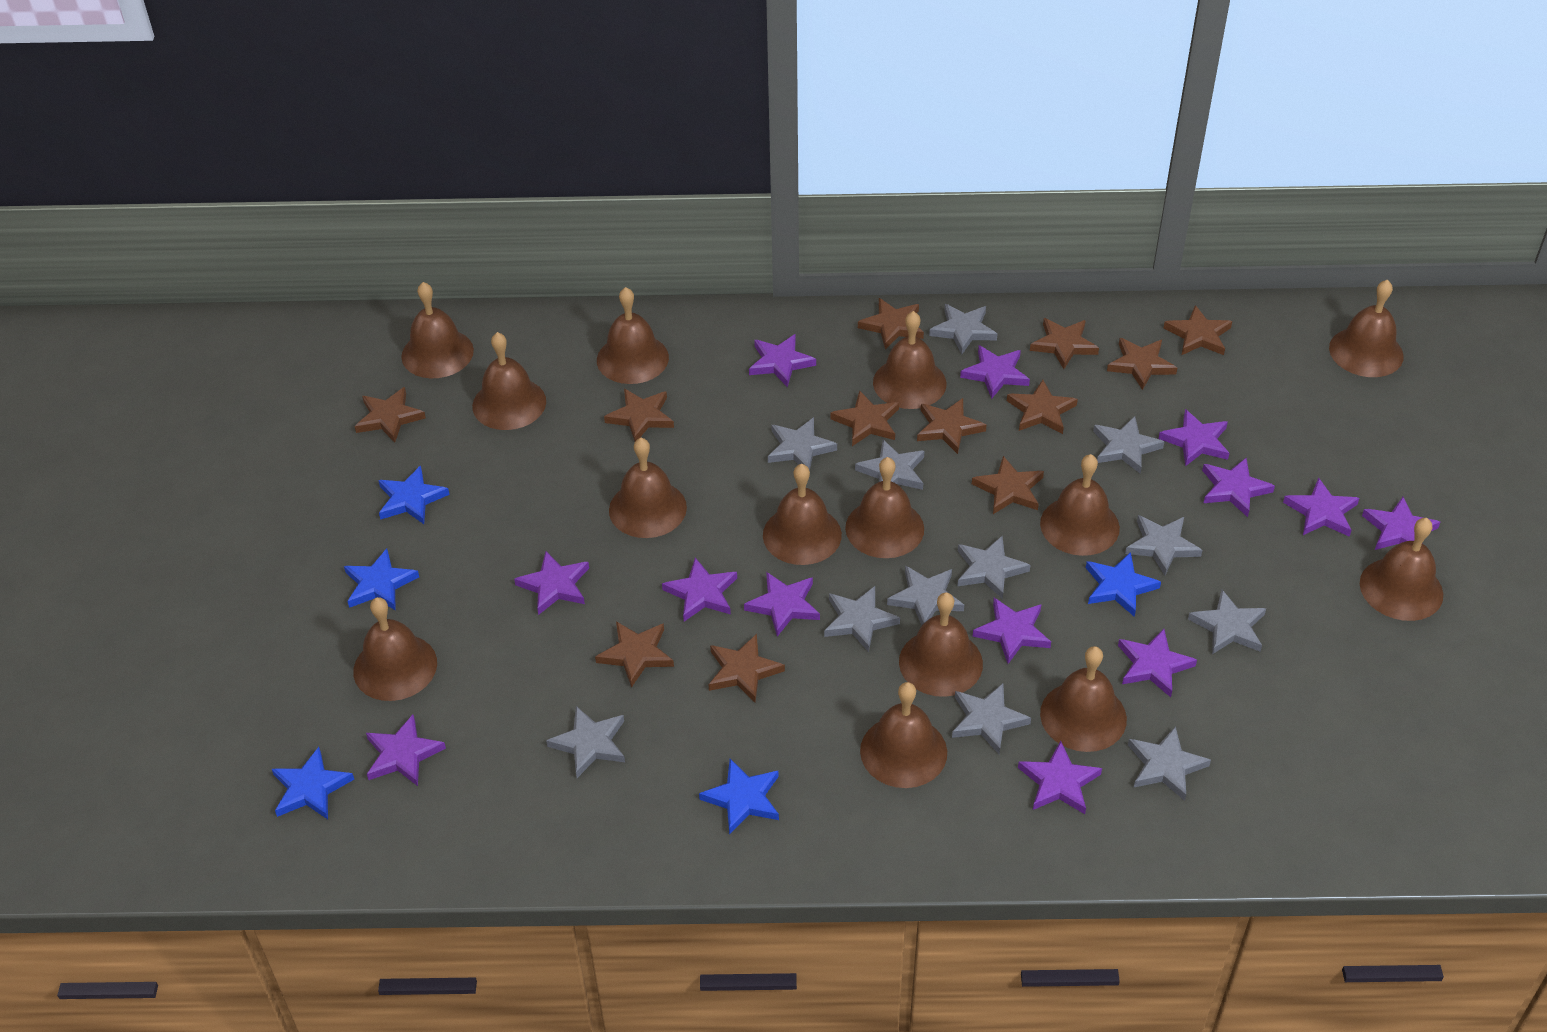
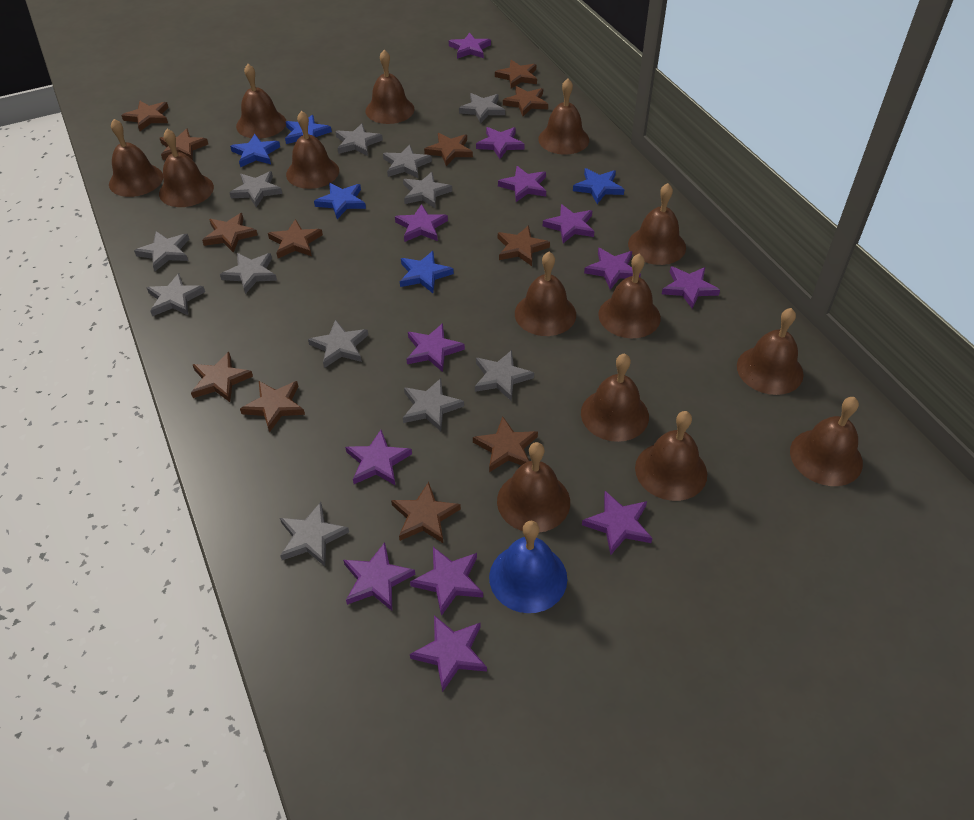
blue bell: 0 -> 1

